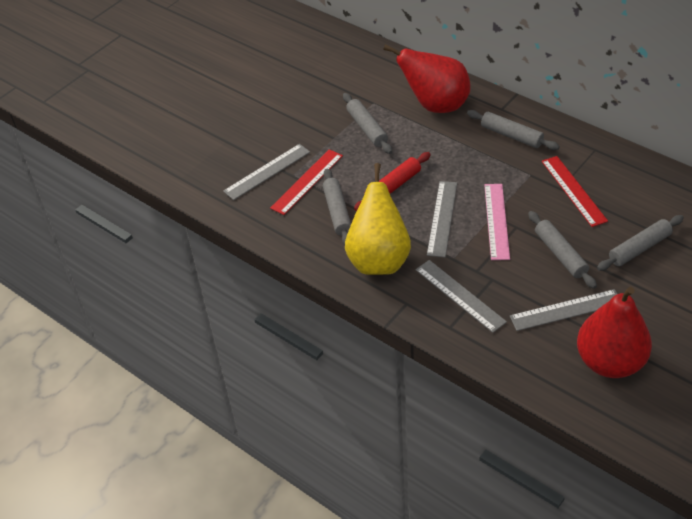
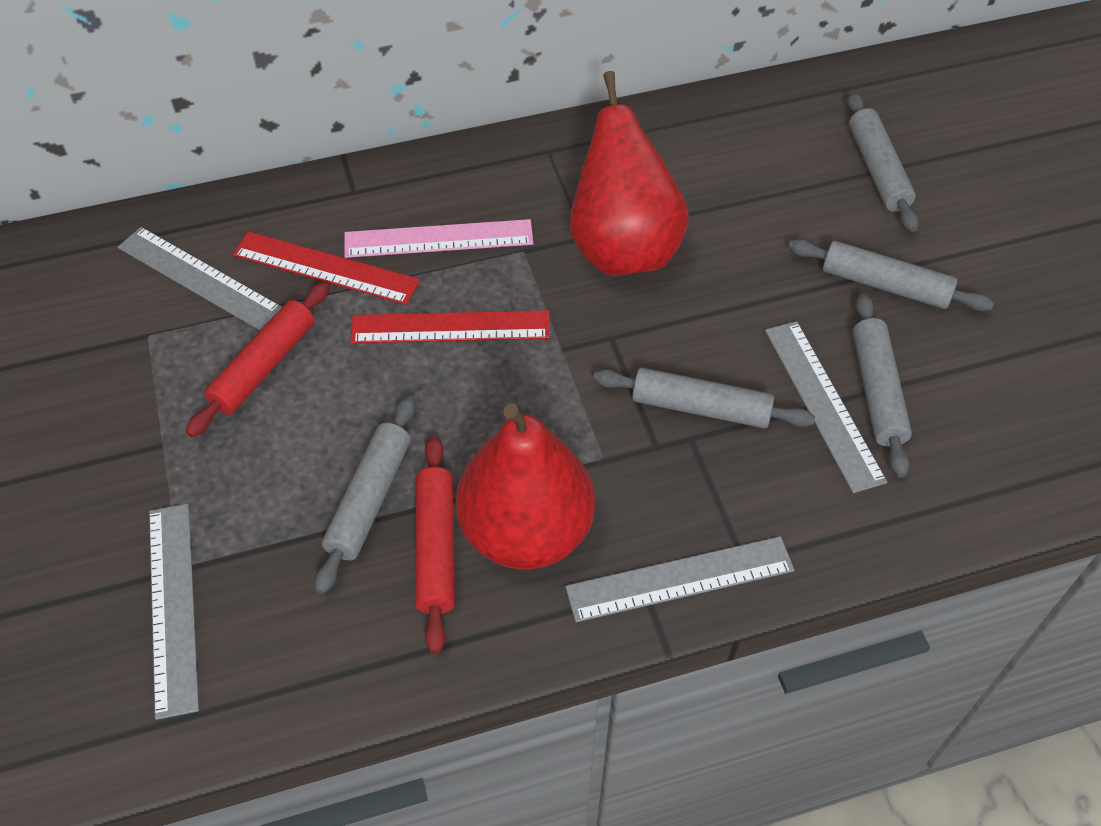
red rolling pin: 1 -> 2
yellow pear: 1 -> 0

